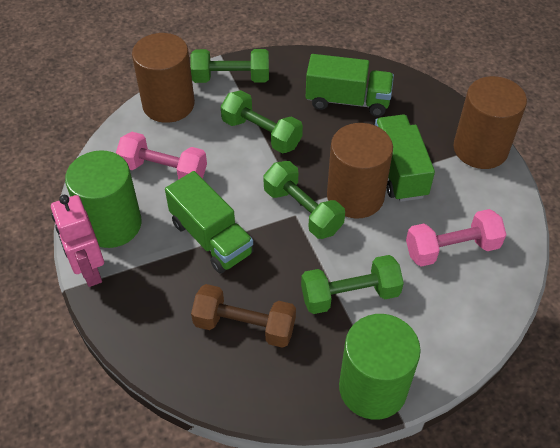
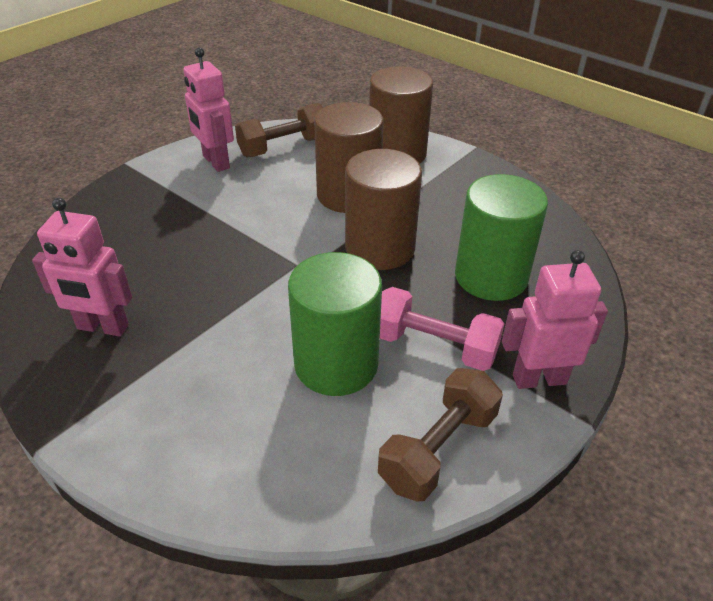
brown dumbbell: 1 -> 2
green dumbbell: 4 -> 0
green truck: 3 -> 0
pink dumbbell: 2 -> 1
pink robot: 1 -> 3

